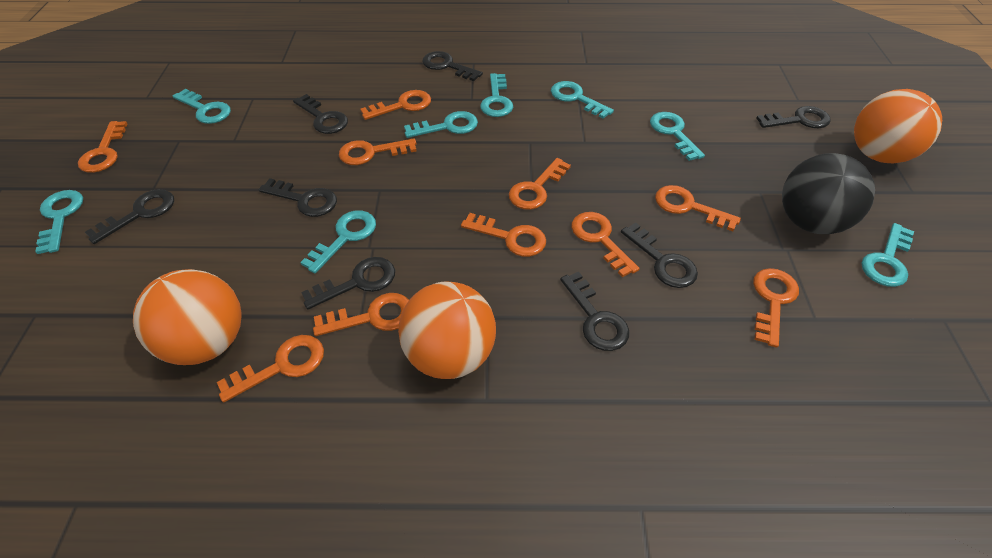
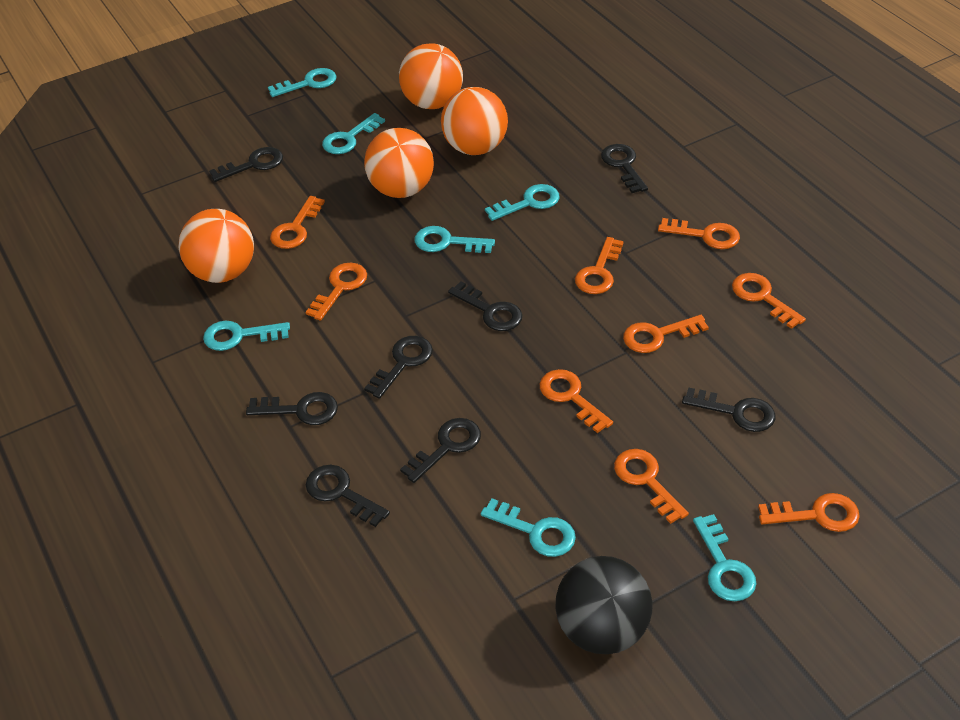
orange ball: 3 -> 4
orange key: 10 -> 9
turquoise key: 8 -> 7

